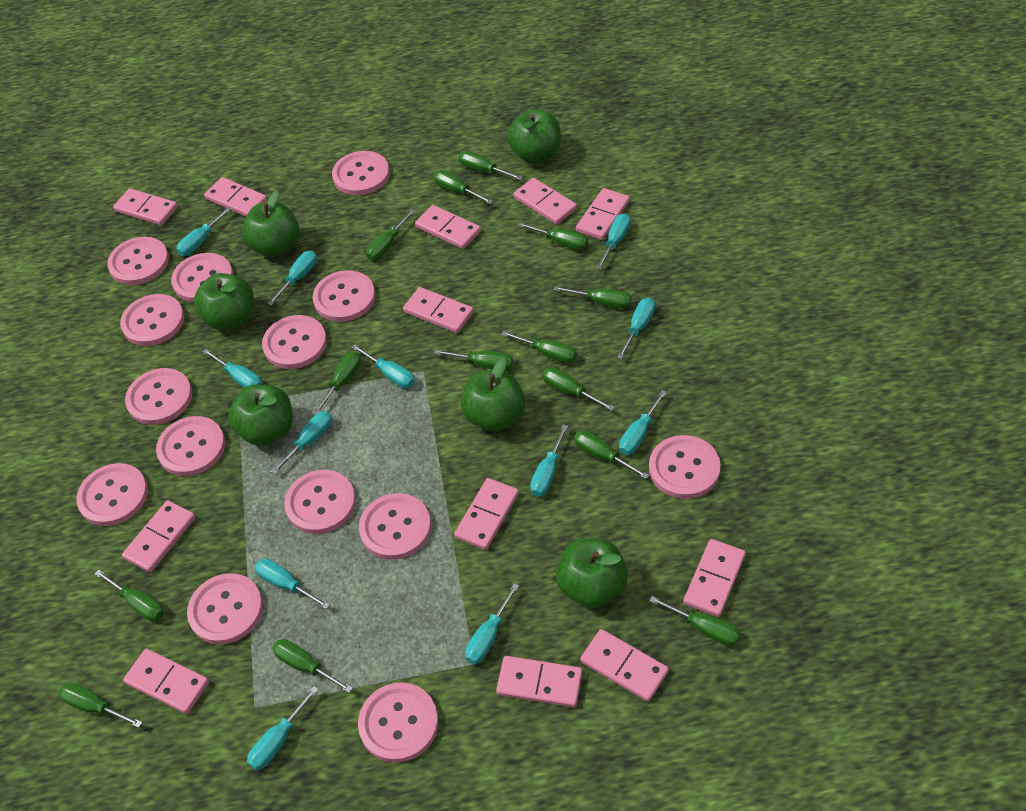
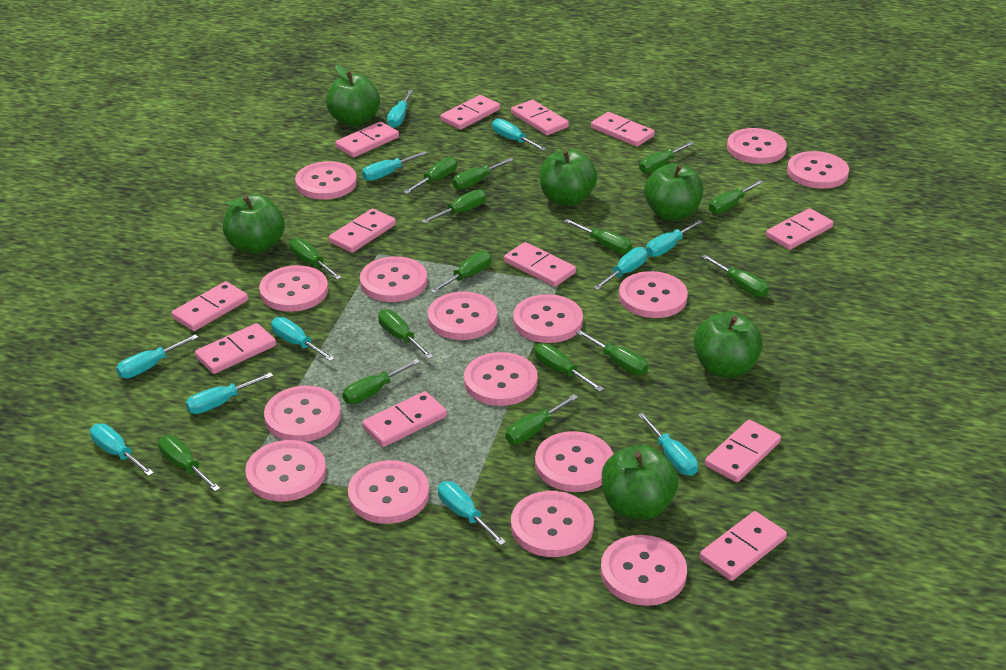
green screwdriver: 14 -> 15
pink button: 14 -> 15
turquoise screwdriver: 12 -> 11

